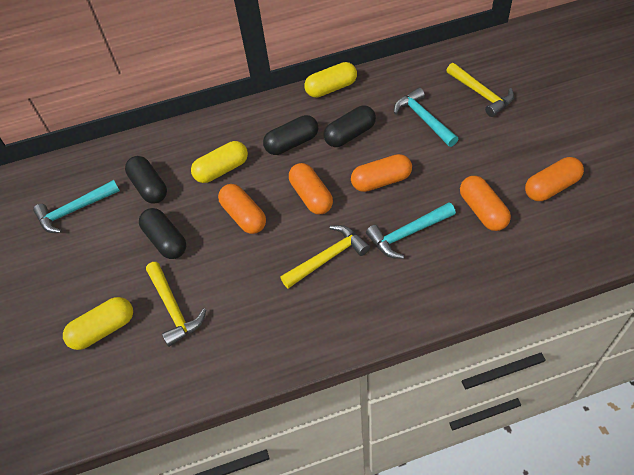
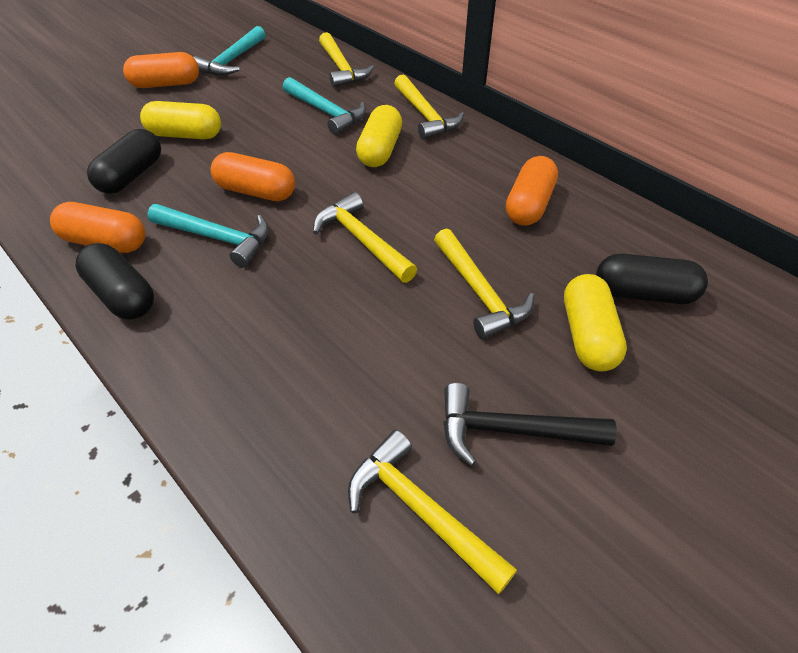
black capsule: 4 -> 3
black hammer: 0 -> 1
orange capsule: 5 -> 4
yellow hammer: 3 -> 5

